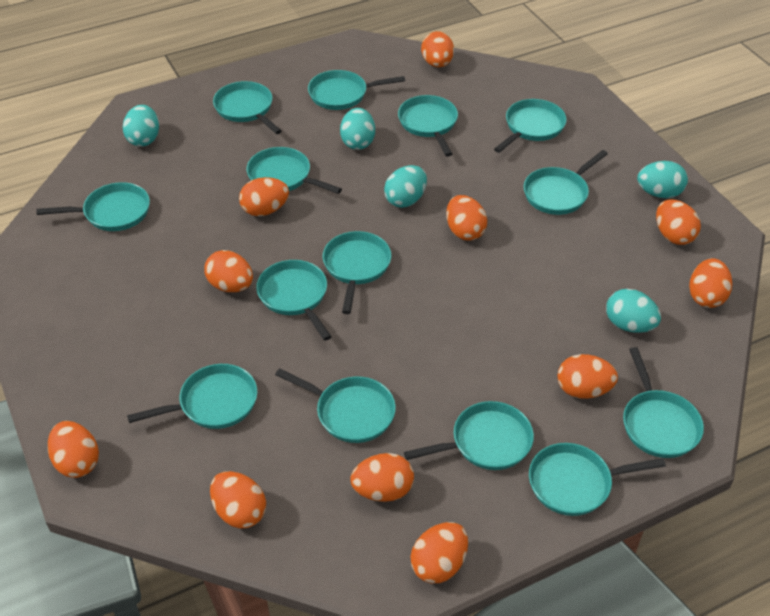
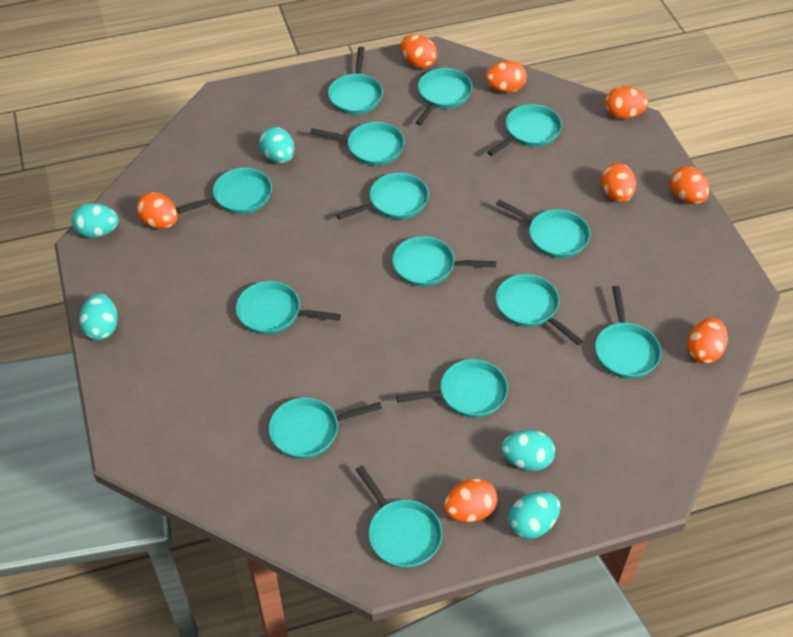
orange egg: 11 -> 8

